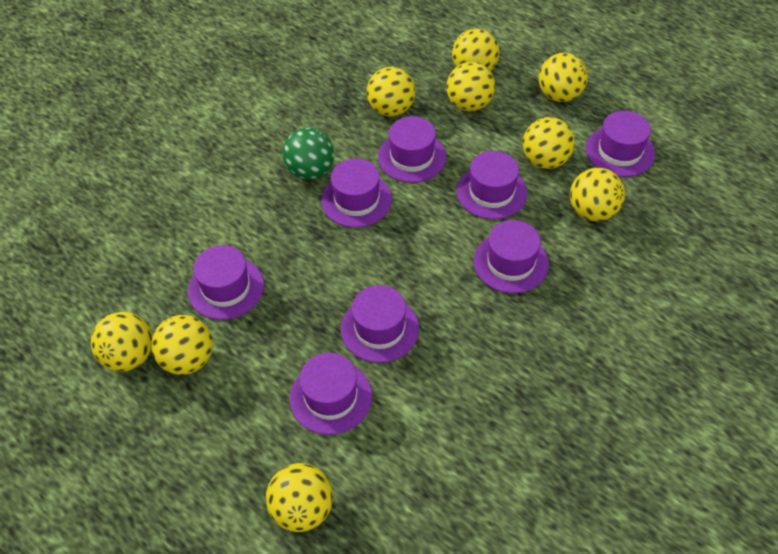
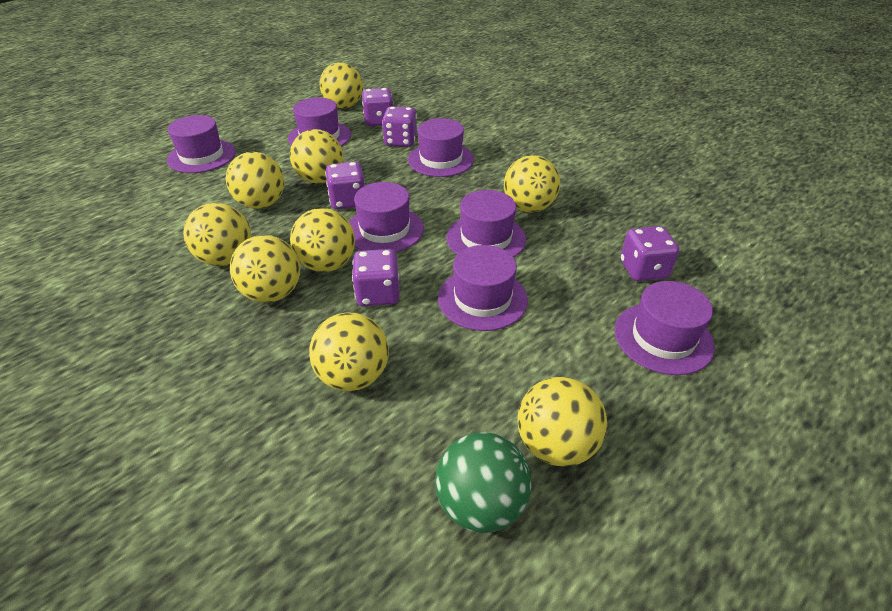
purple dice: 0 -> 5
purple hat: 8 -> 7

